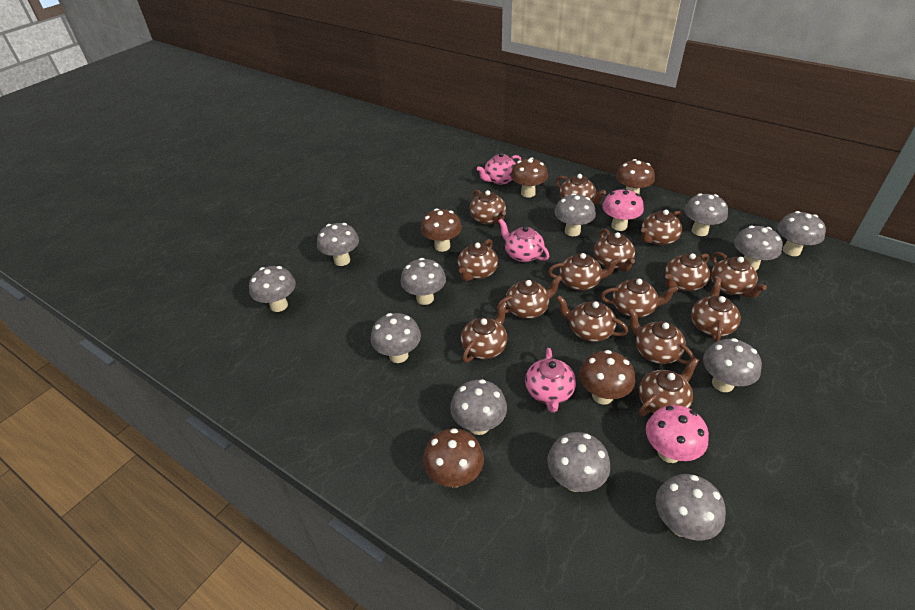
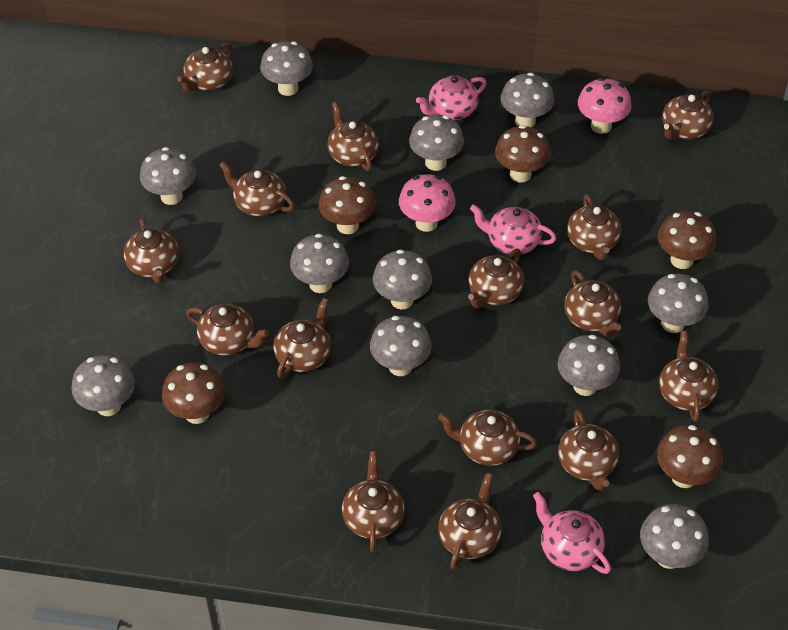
grey mushroom: 12 -> 11

